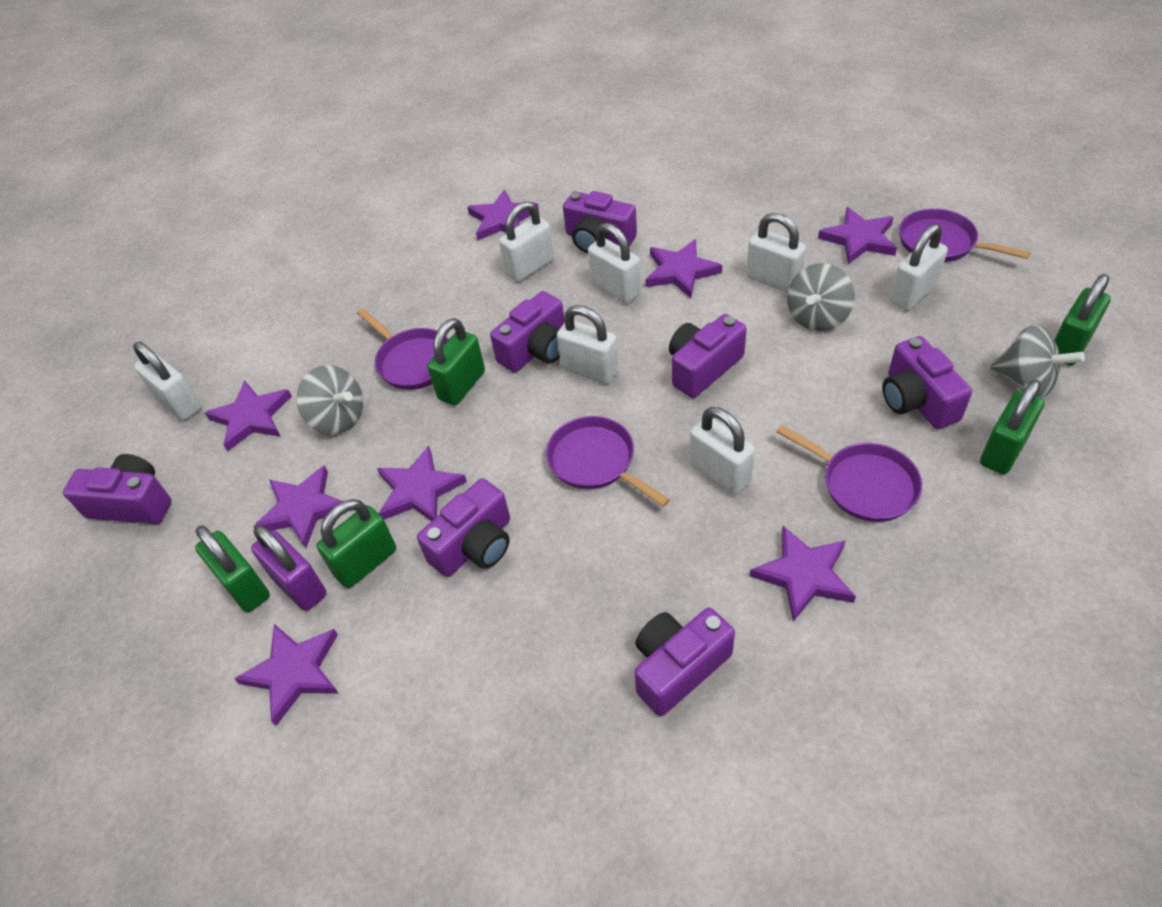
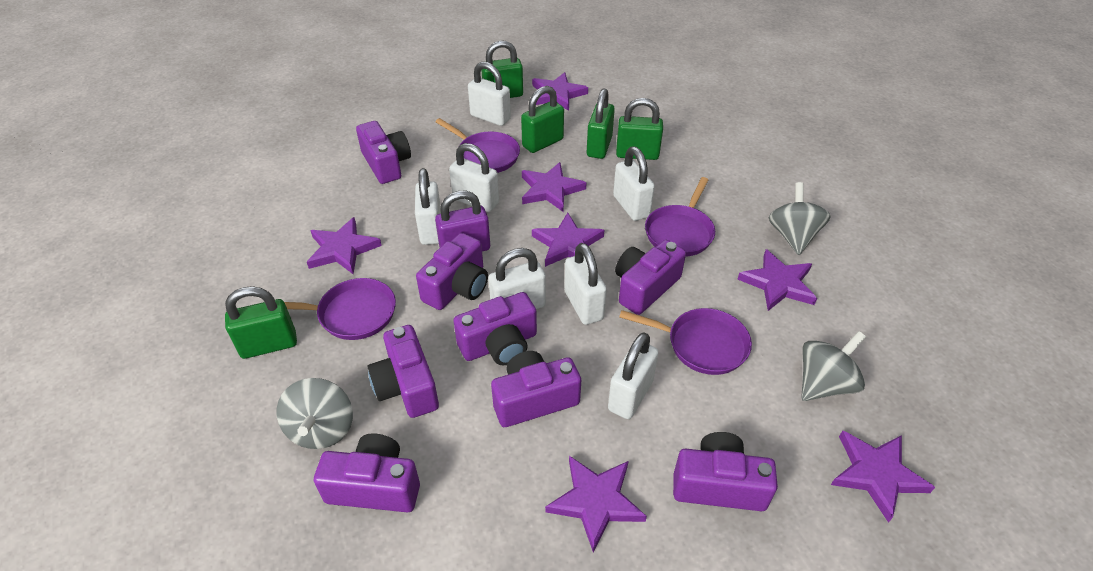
purple camera: 7 -> 8
purple star: 8 -> 7

